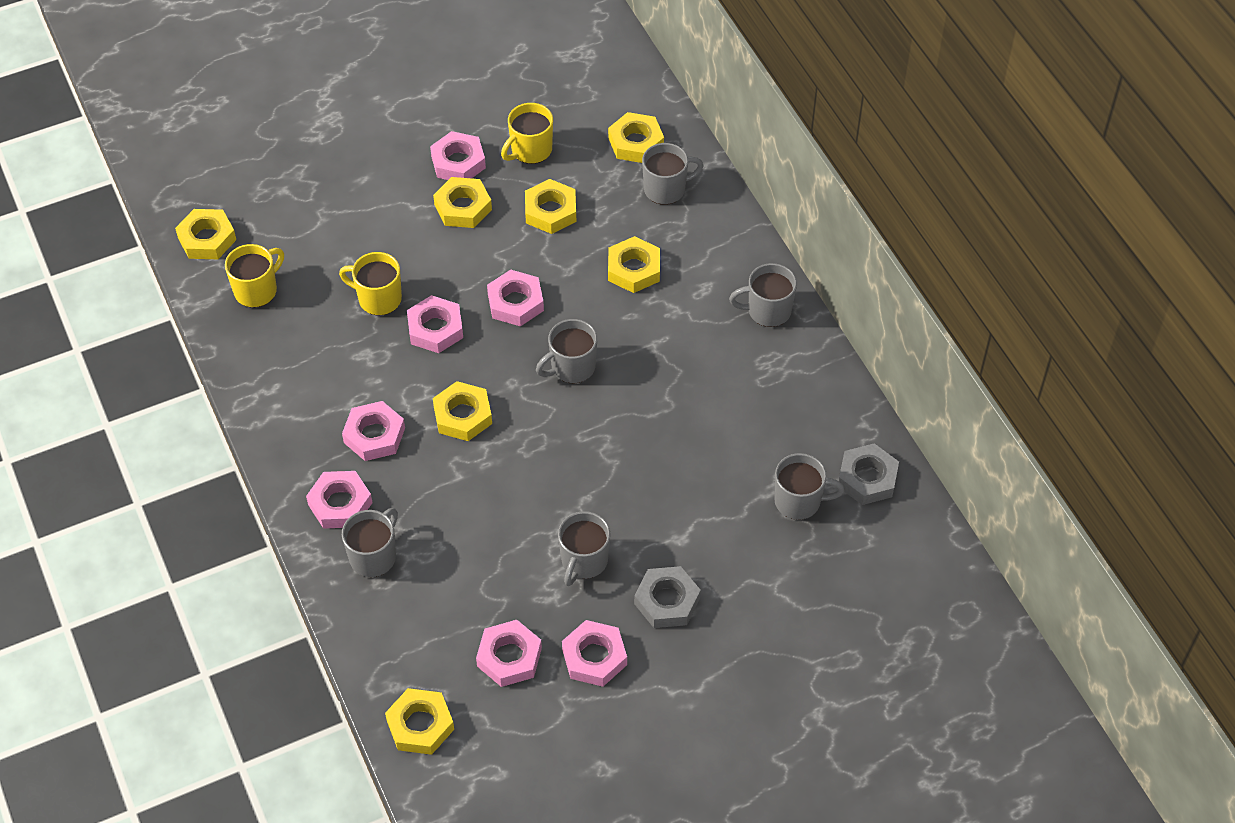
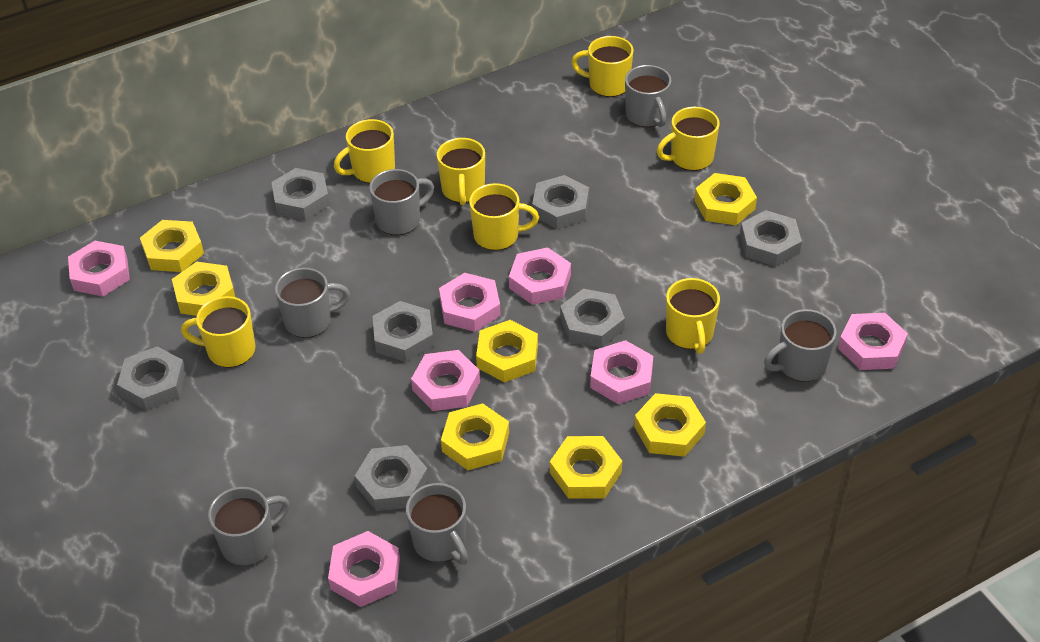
grey nut: 2 -> 7
yellow mug: 3 -> 7

